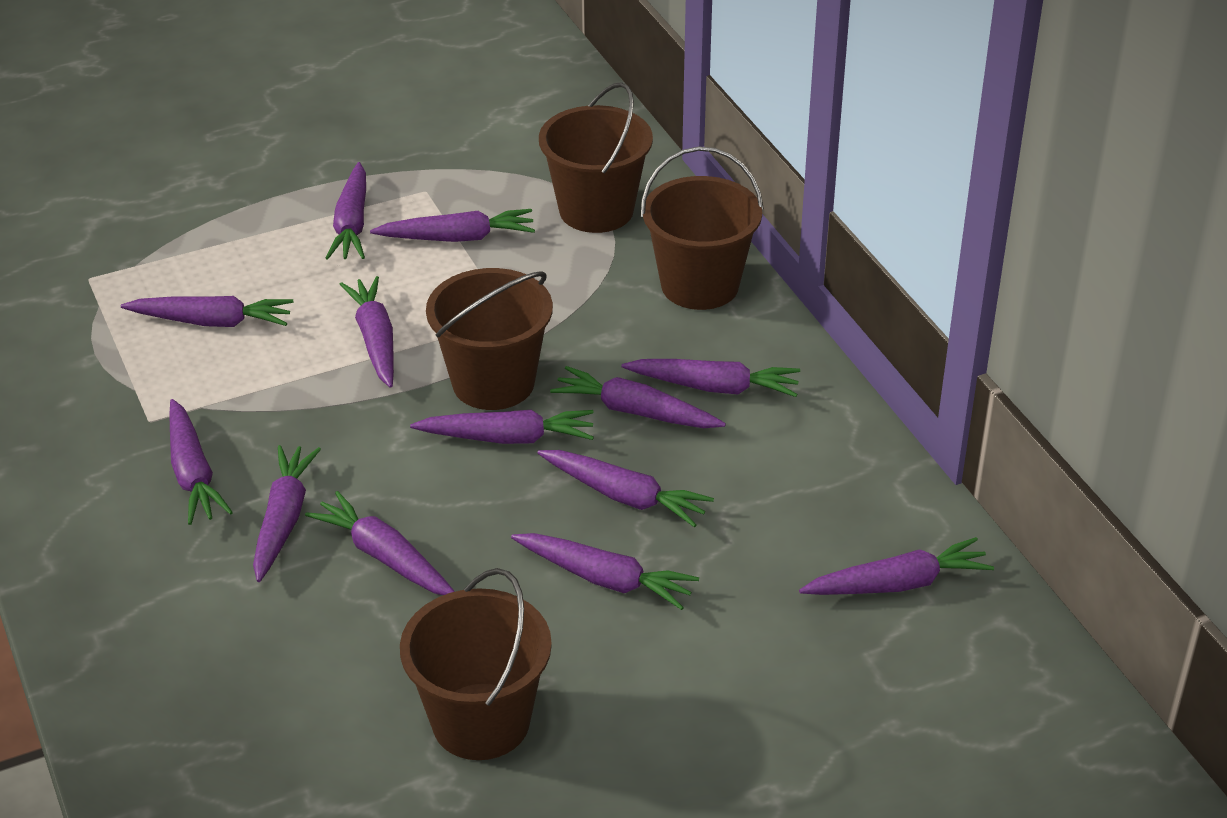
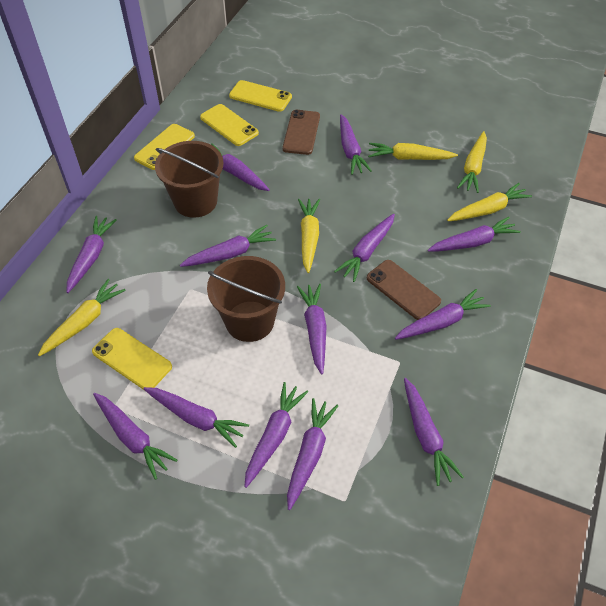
brown bucket: 4 -> 2
brown phone: 0 -> 2
yellow carrot: 0 -> 5
yellow phone: 0 -> 4

